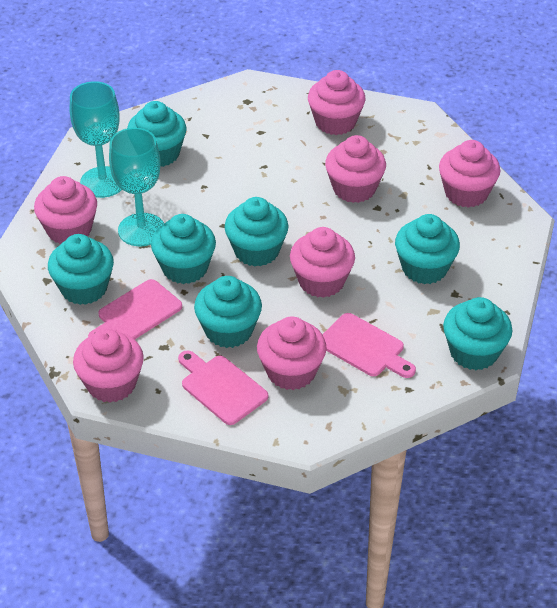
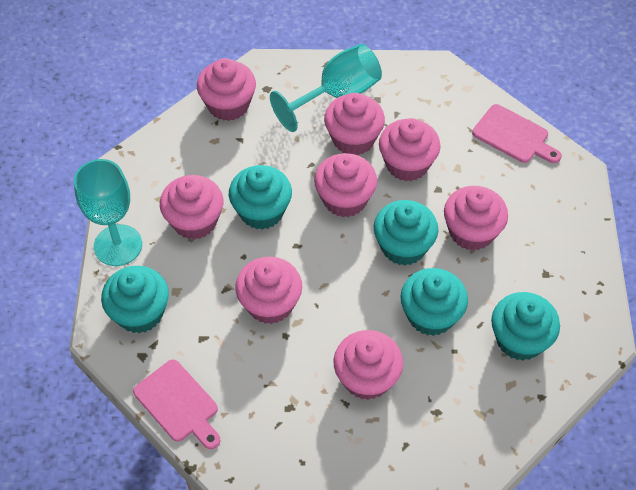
pink cupcake: 7 -> 8
pink cutting board: 3 -> 2
turquoise cupcake: 7 -> 5

